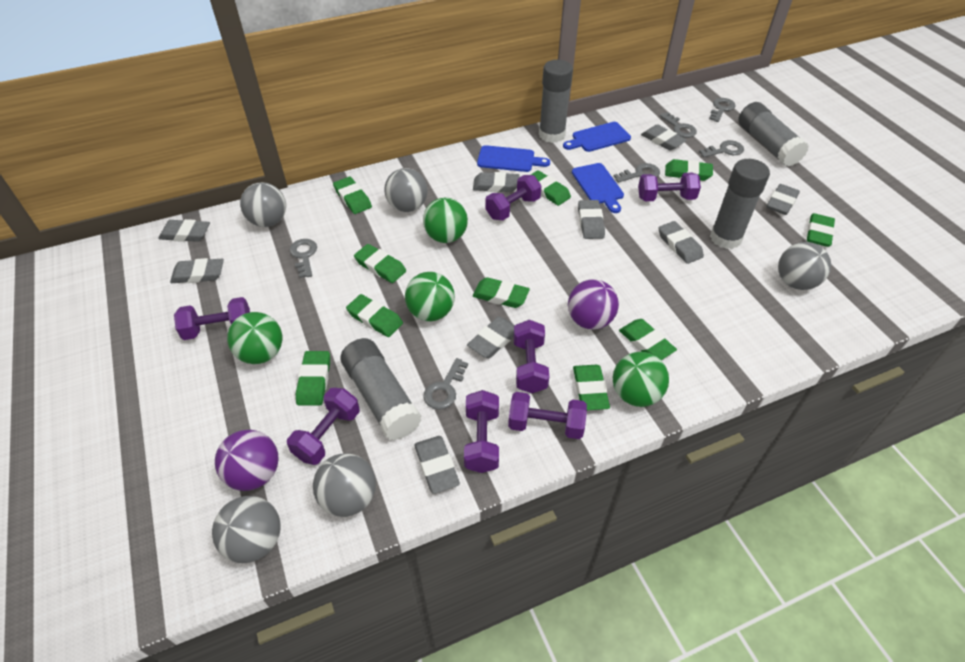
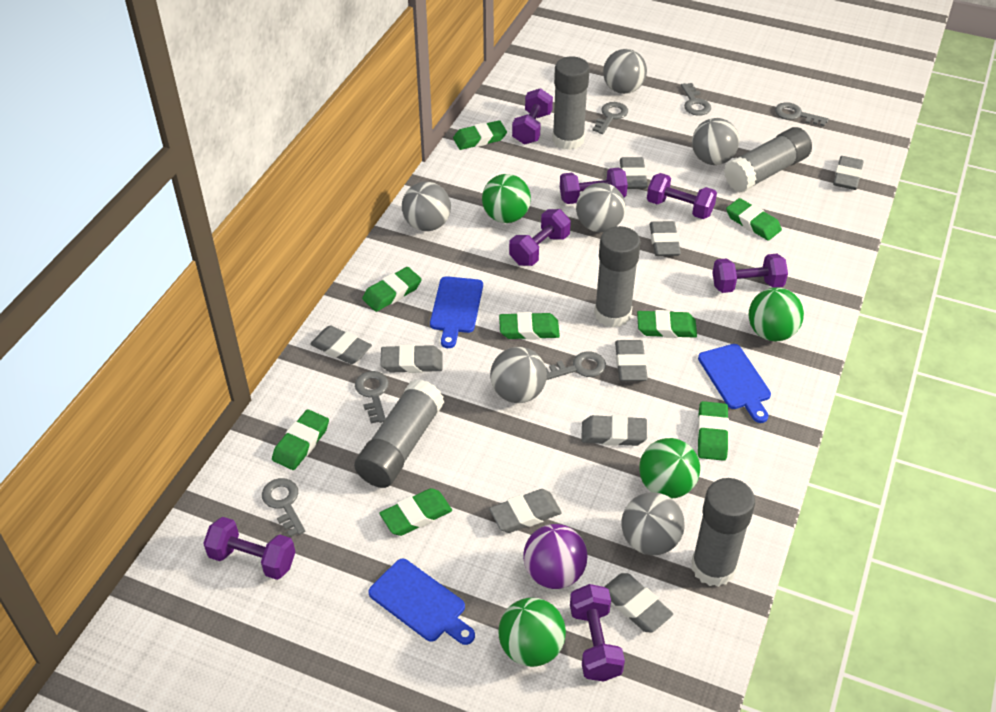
green eraser: 10 -> 8
grey ball: 5 -> 6
grey glue stick: 4 -> 5
purple ball: 2 -> 1

